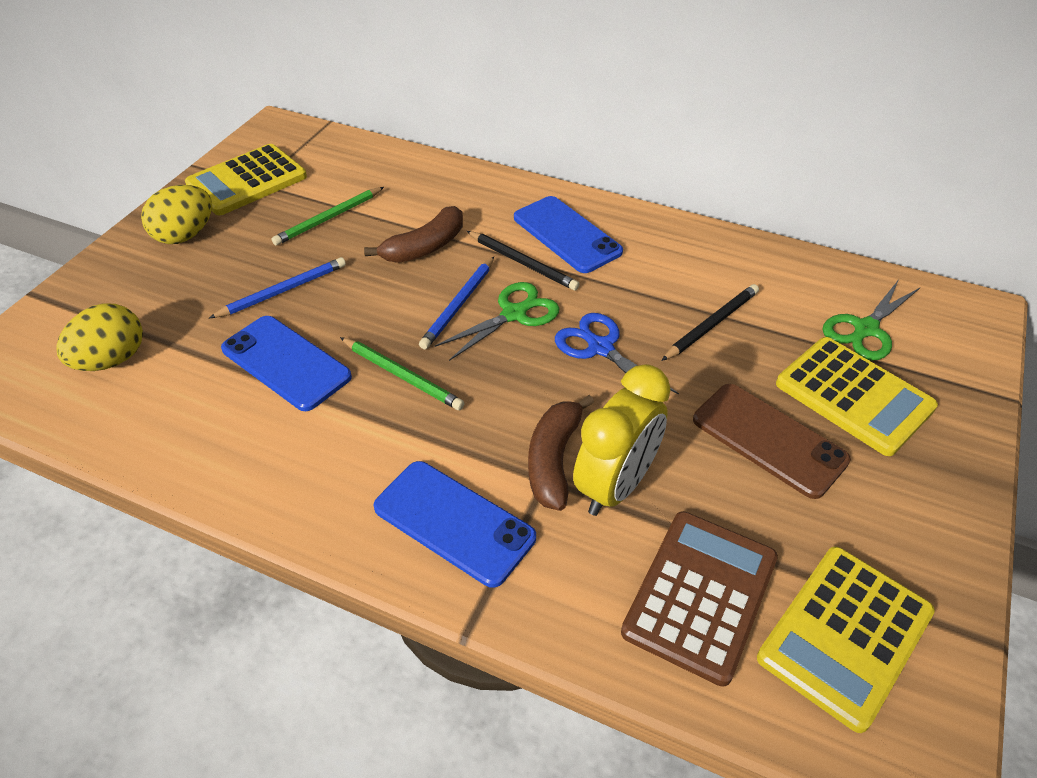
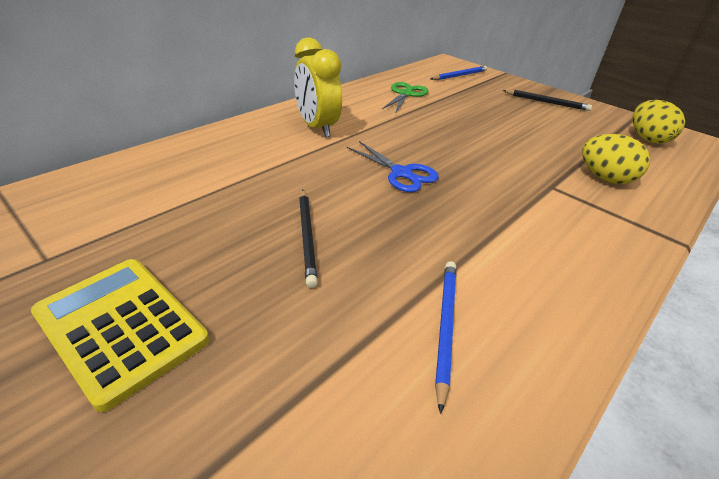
blue phone: 3 -> 0
brown banana: 2 -> 0
brown calculator: 1 -> 0
brown phone: 1 -> 0
green pencil: 2 -> 0
green scissors: 2 -> 1
yellow calculator: 3 -> 1

